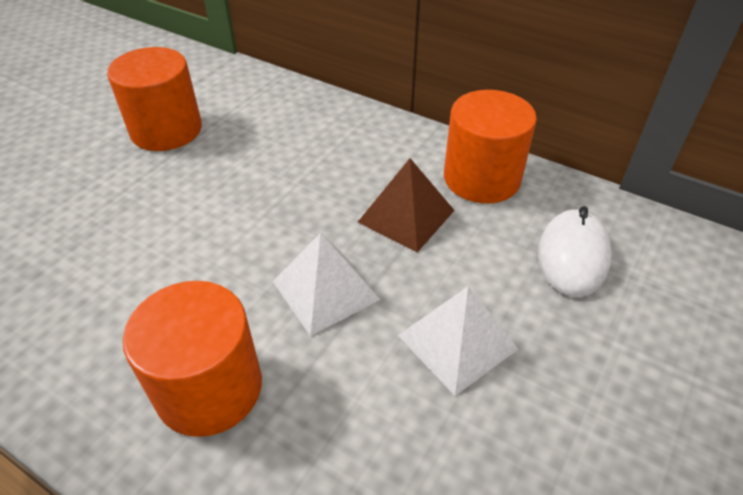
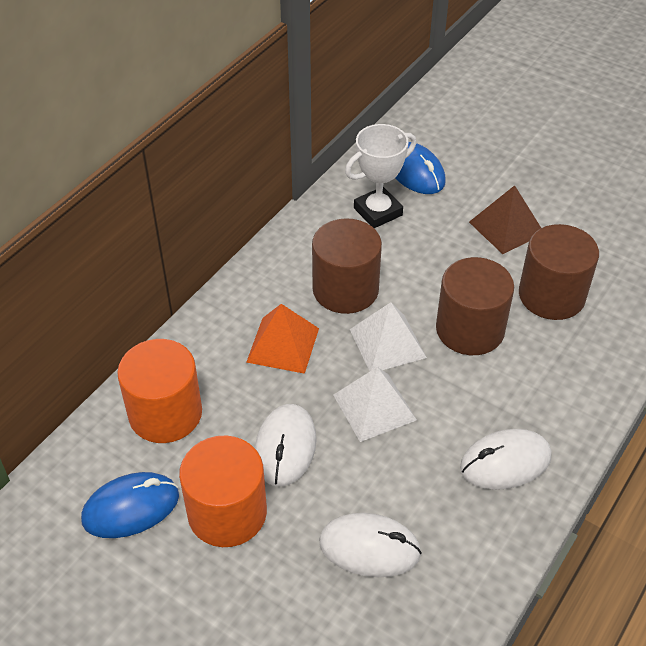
blue mouse: 0 -> 2
brown cylinder: 0 -> 3
orange cylinder: 3 -> 2
orange pyramid: 0 -> 1
white mouse: 1 -> 3
white trophy: 0 -> 1

